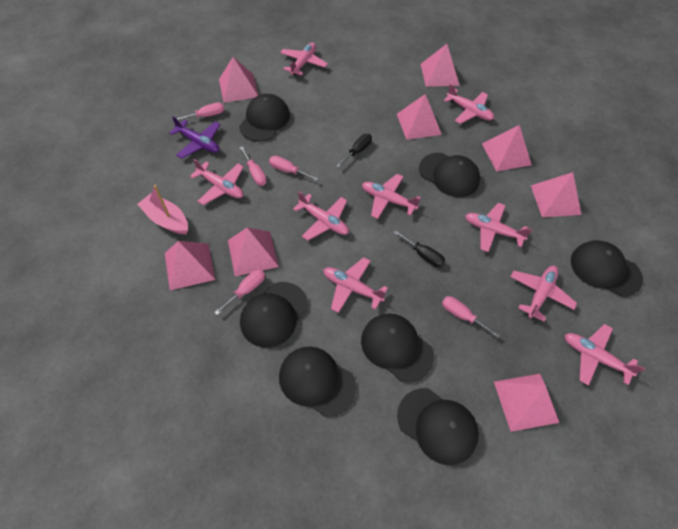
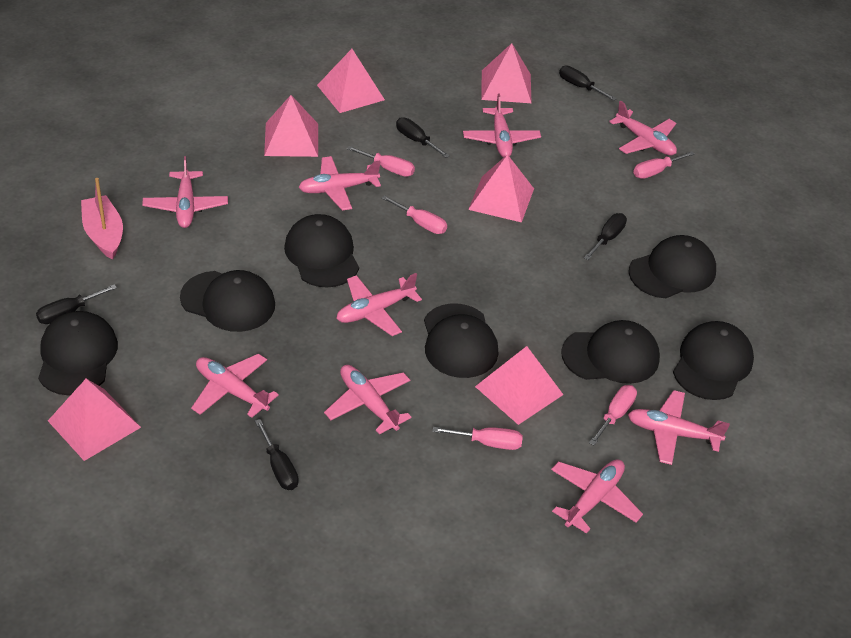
black screwdriver: 2 -> 5
pink pyramid: 8 -> 6
purple plane: 1 -> 0

